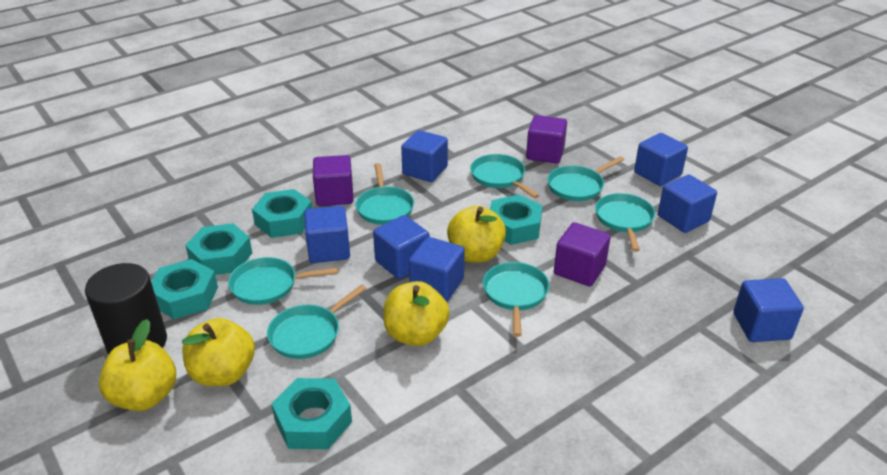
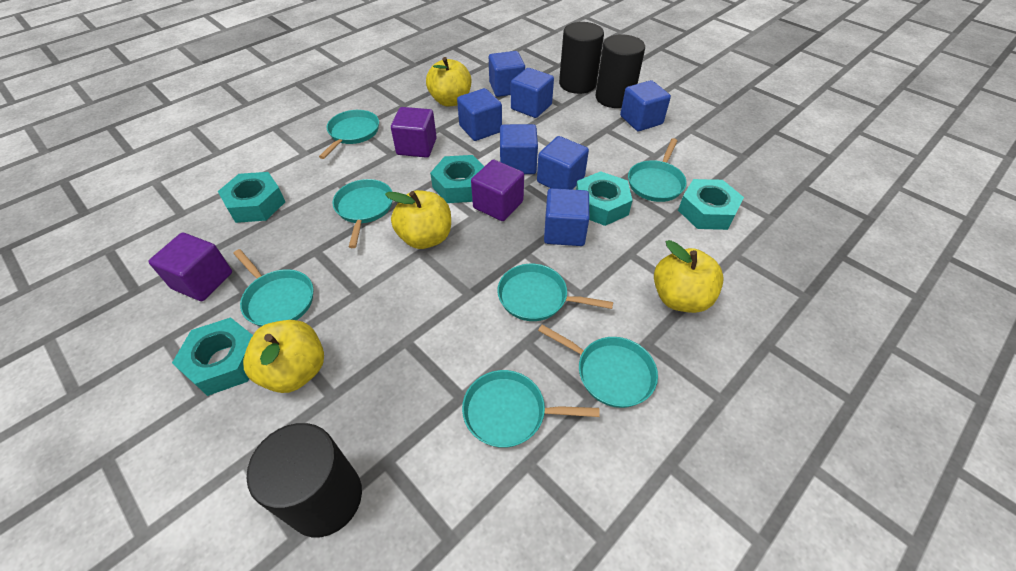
black cylinder: 1 -> 3

